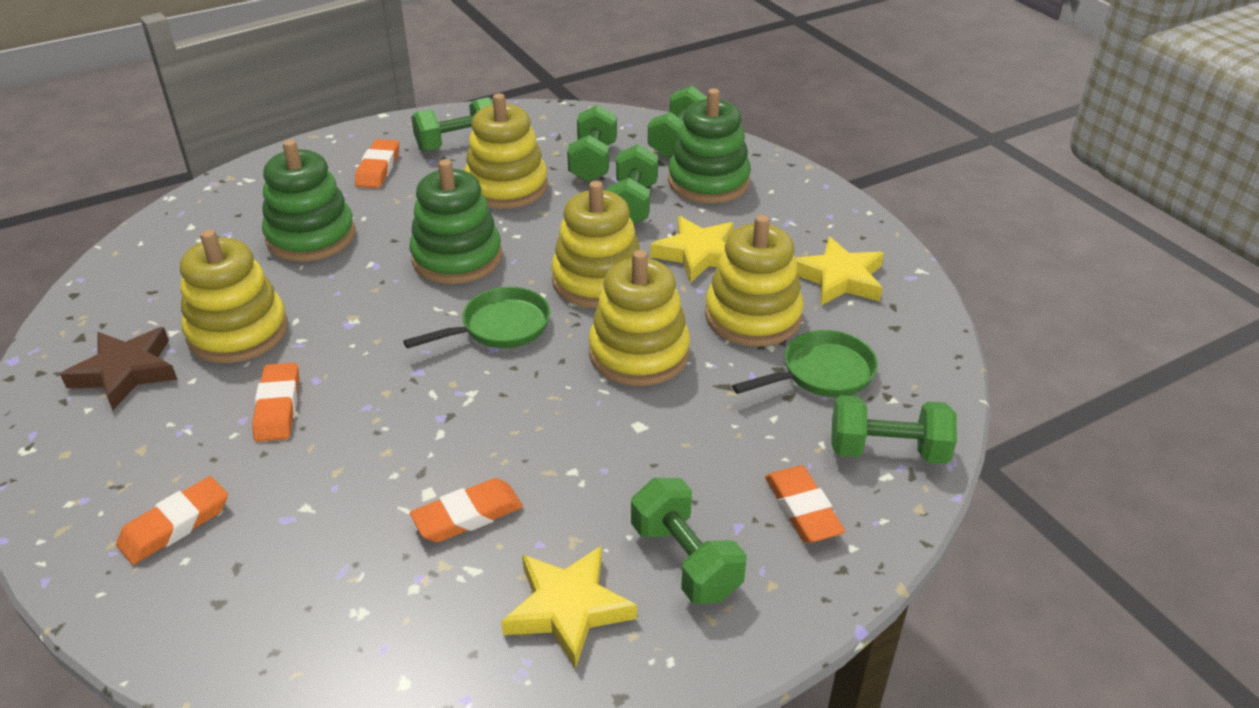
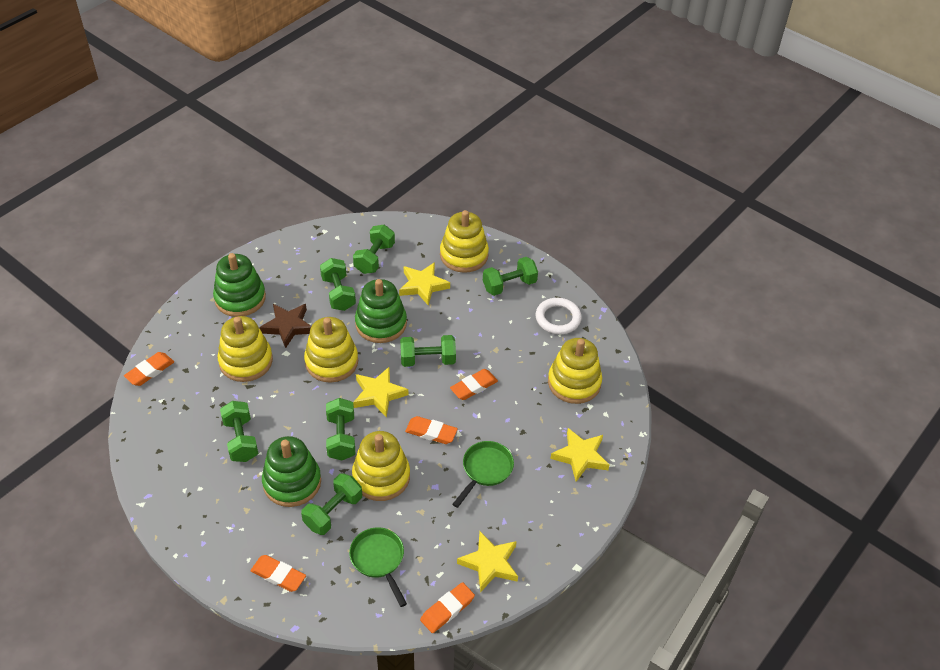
green dumbbell: 6 -> 7
white ring: 0 -> 1
yellow star: 3 -> 4

